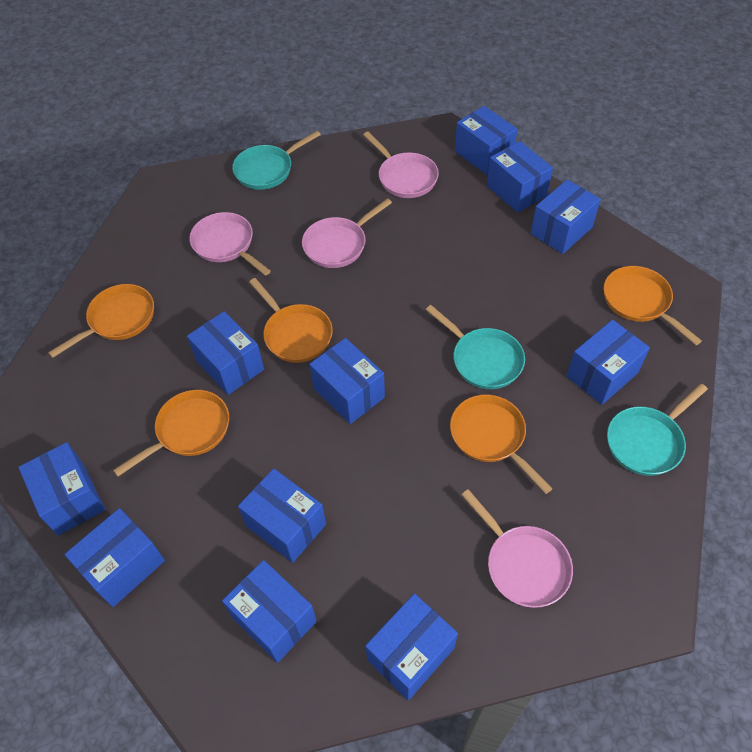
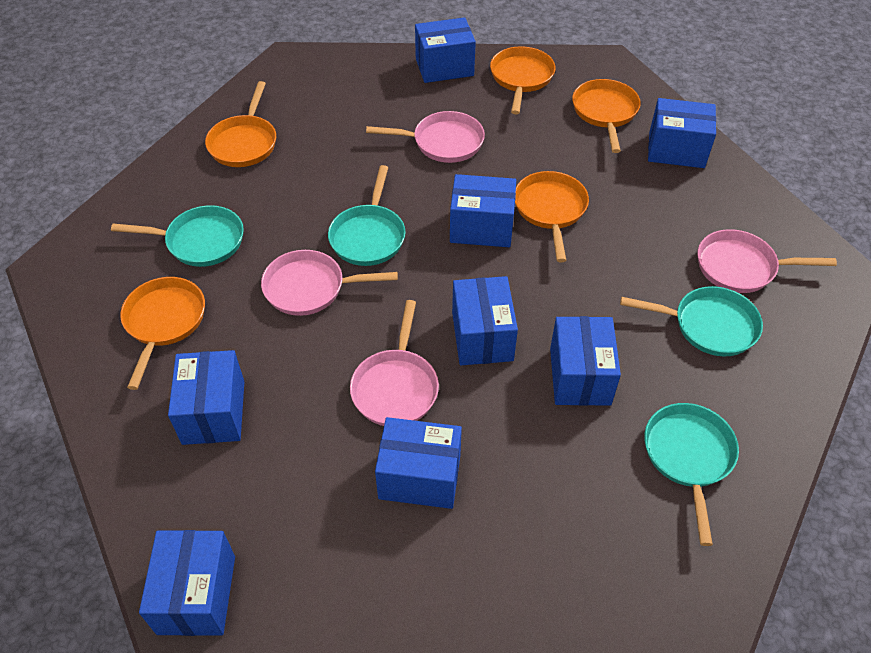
blue box: 11 -> 8
turquoise pan: 3 -> 4

